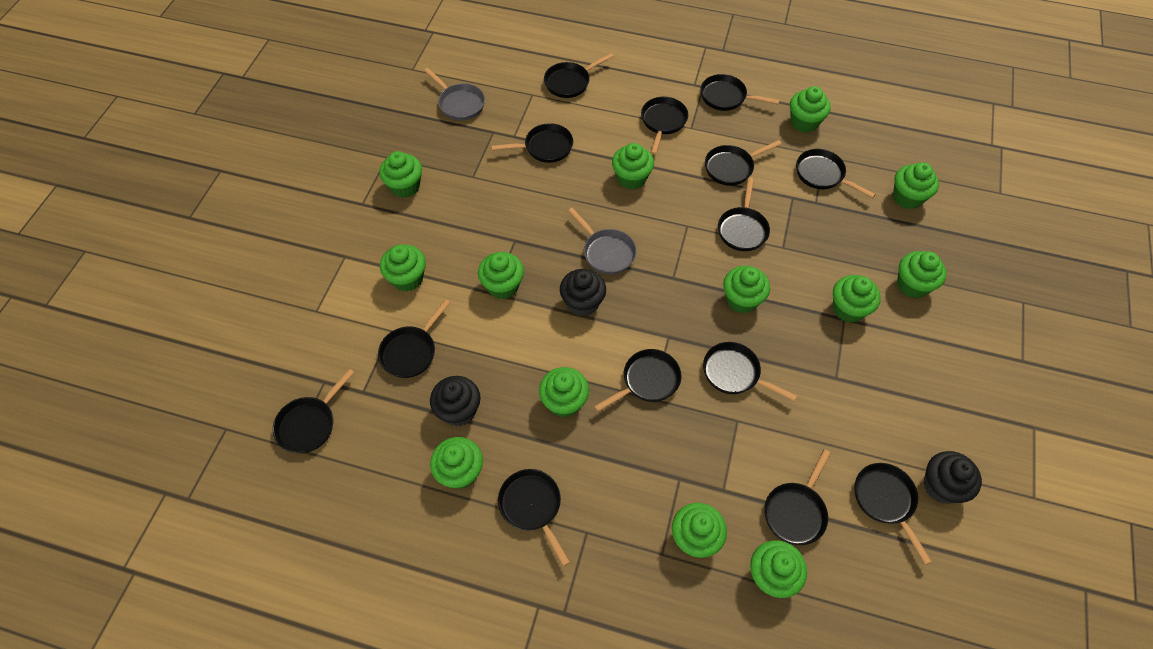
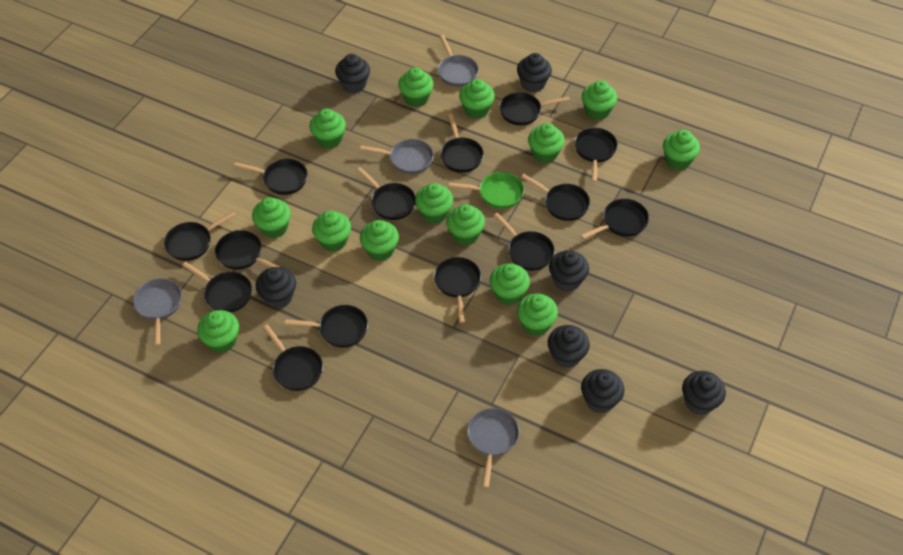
black cupcake: 3 -> 7
green cupcake: 13 -> 14
green pan: 0 -> 1
grey pan: 2 -> 4

